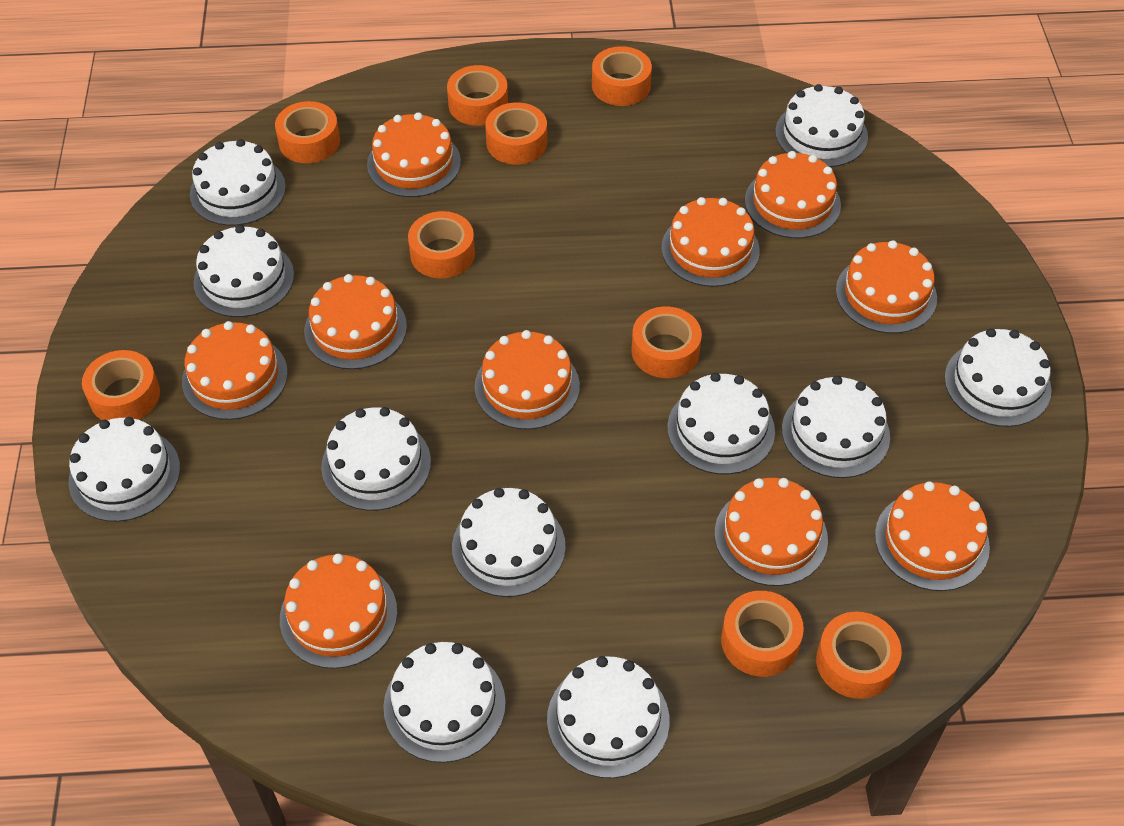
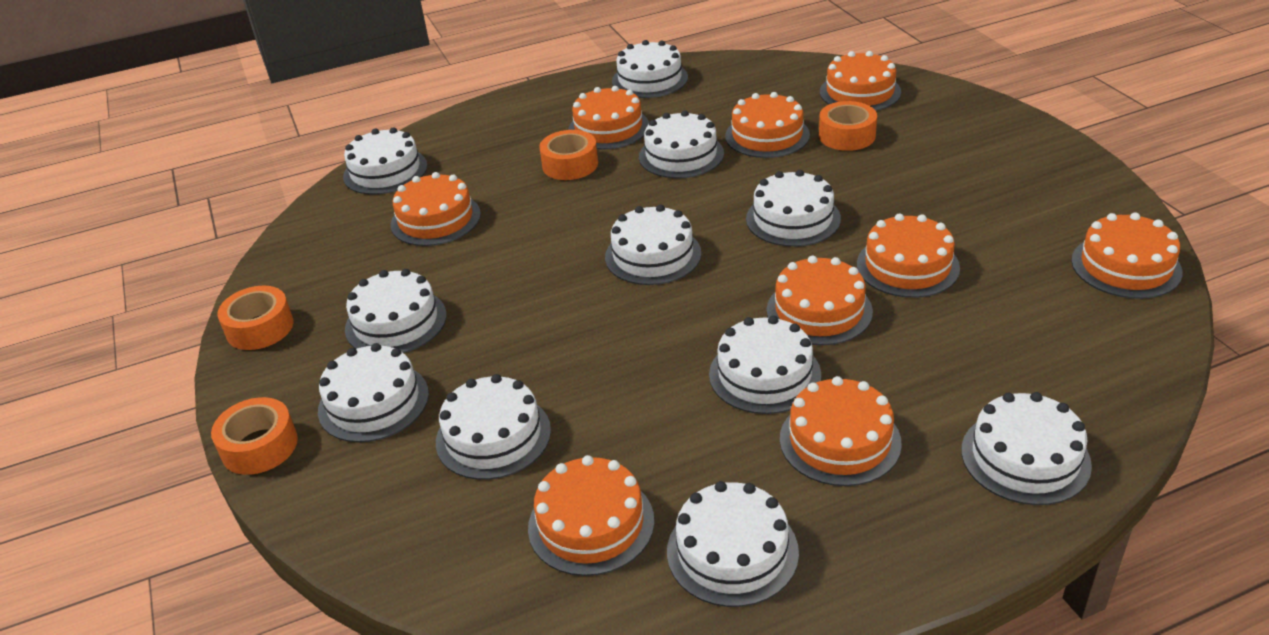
orange cake: 10 -> 9
orange tape: 9 -> 4

